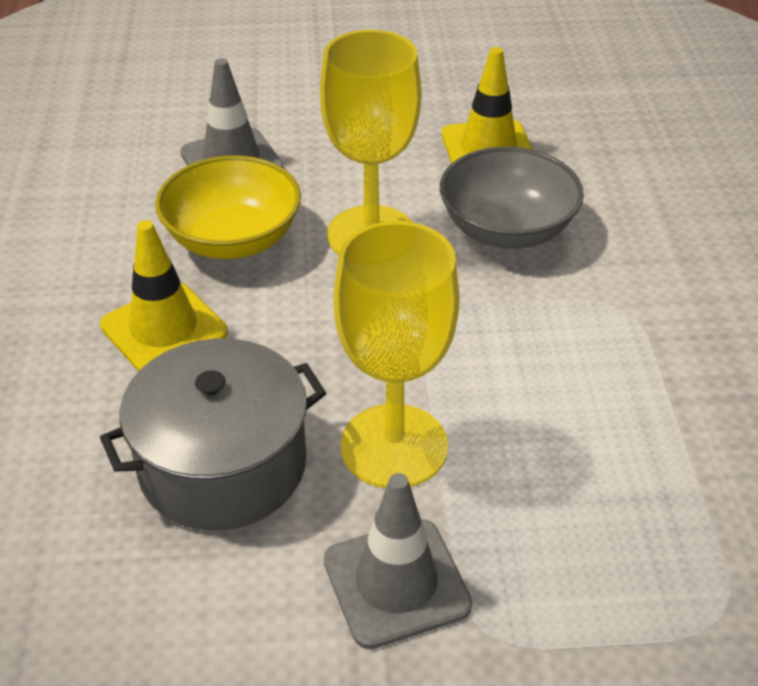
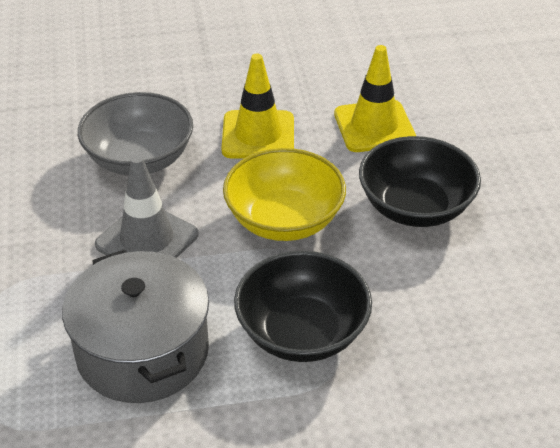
black bowl: 0 -> 2
grey traffic cone: 2 -> 1
yellow goblet: 2 -> 0

